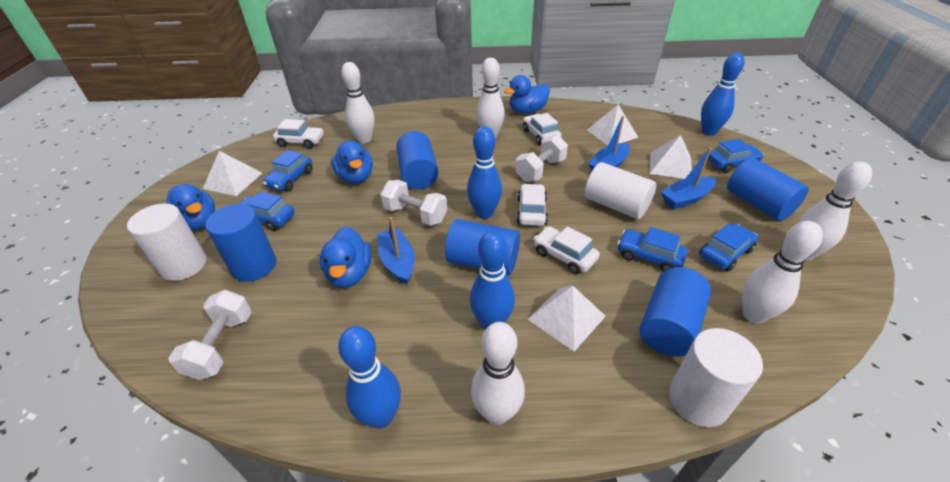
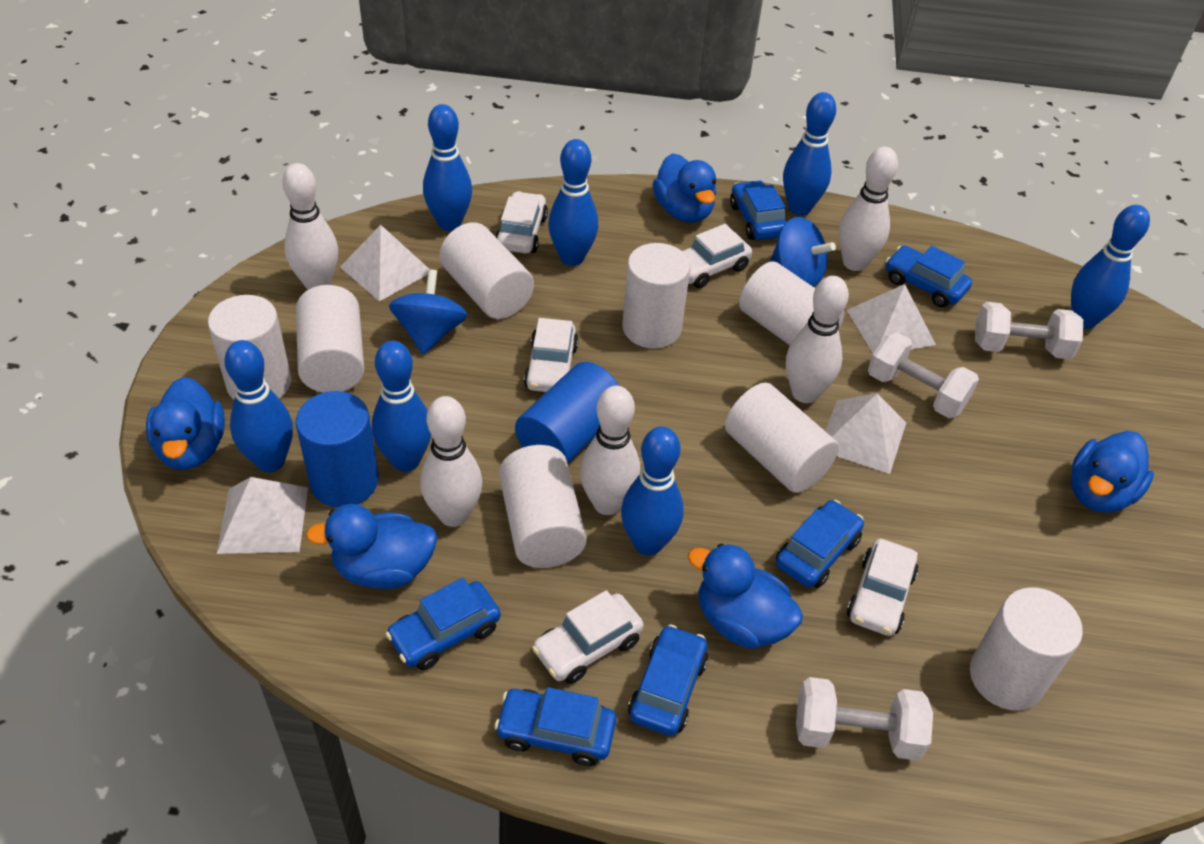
blue boat: 3 -> 0
blue bowling pin: 4 -> 7
blue car: 5 -> 6
blue cylinder: 5 -> 2
blue duck: 4 -> 5
blue spinning top: 0 -> 2
white car: 4 -> 5
white cylinder: 3 -> 8

